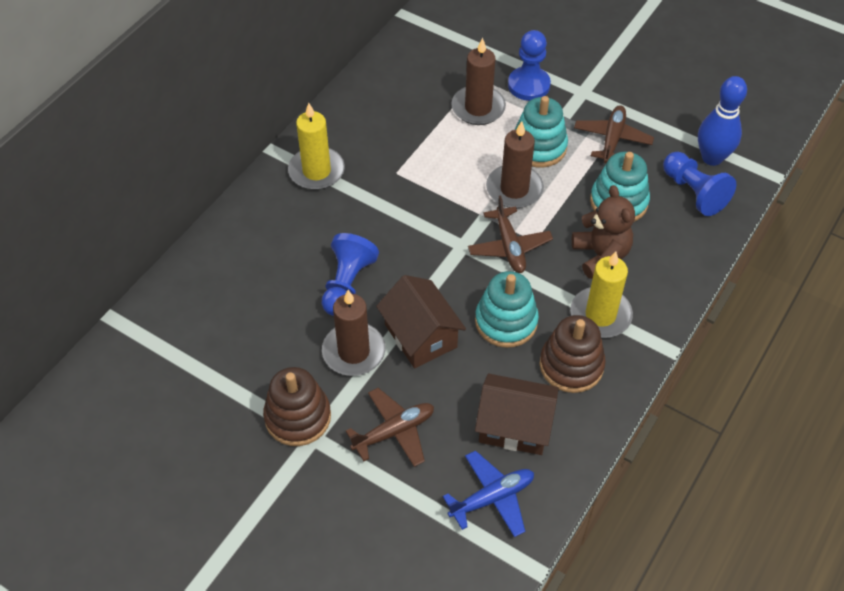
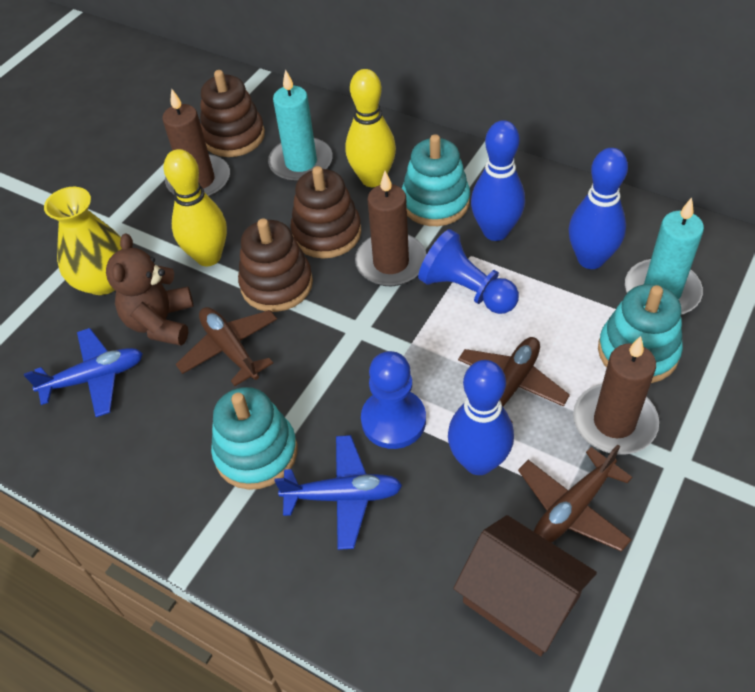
blue bowling pin: 1 -> 3
blue pawn: 3 -> 2
blue plane: 1 -> 2
brown house: 2 -> 1
brown stacking toy: 2 -> 3
turquoise candle: 0 -> 2
yellow bowling pin: 0 -> 2
yellow candle: 2 -> 0
yellow vase: 0 -> 1

